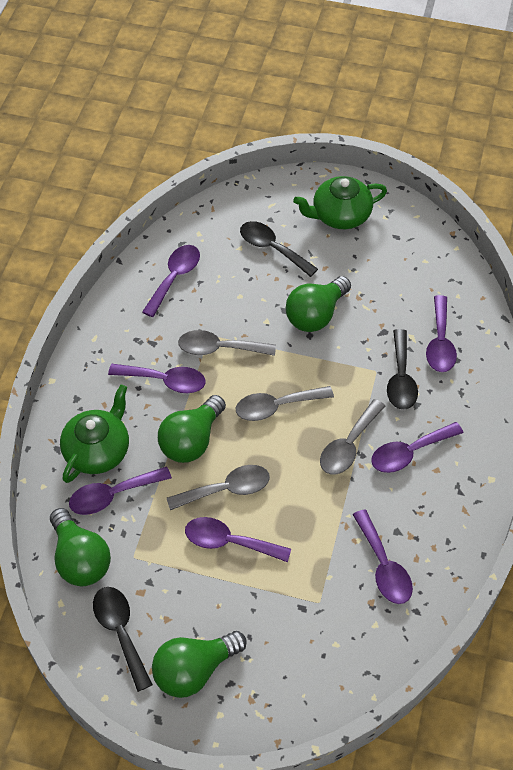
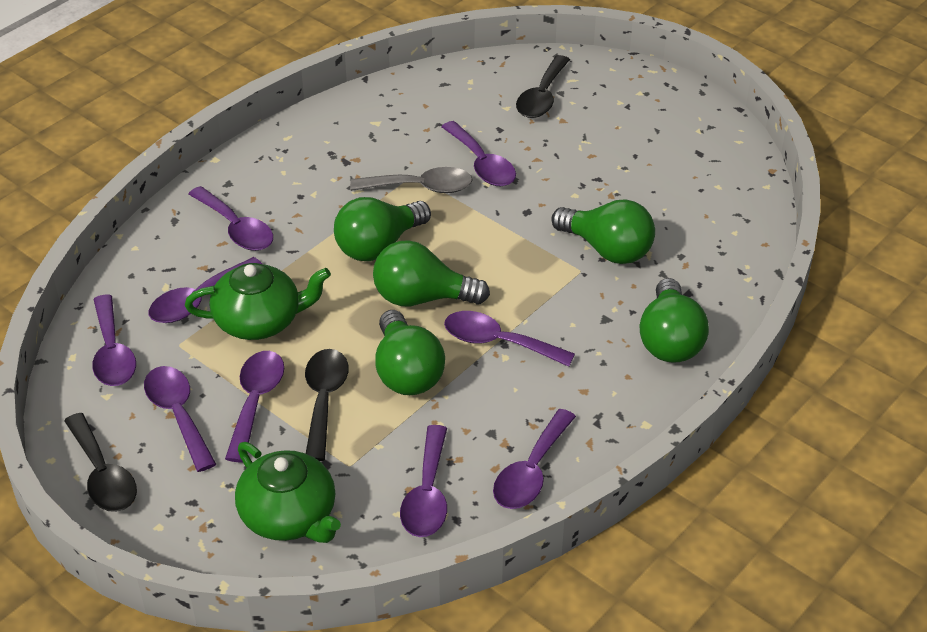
green light bulb: 4 -> 5
grey spoon: 4 -> 1
purple spoon: 7 -> 9

